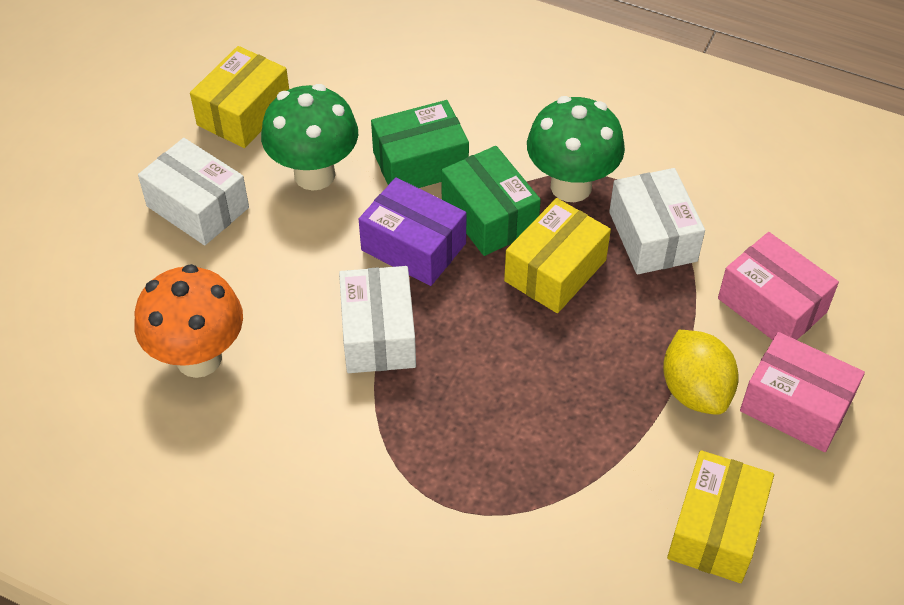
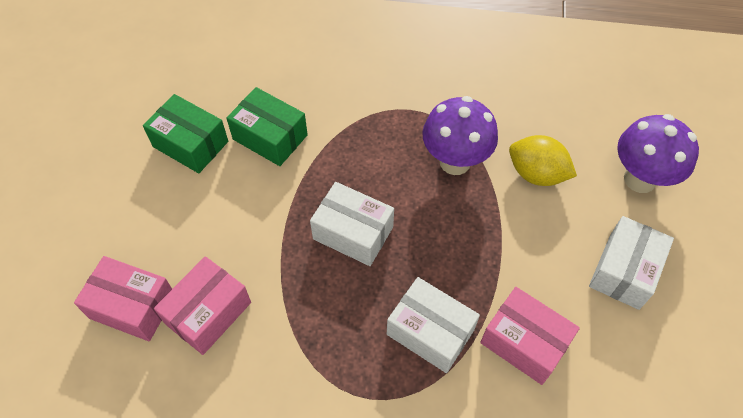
green mushroom: 2 -> 0
orange mushroom: 1 -> 0
pink box: 2 -> 3
purple box: 1 -> 0
purple mushroom: 0 -> 2
yellow box: 3 -> 0

